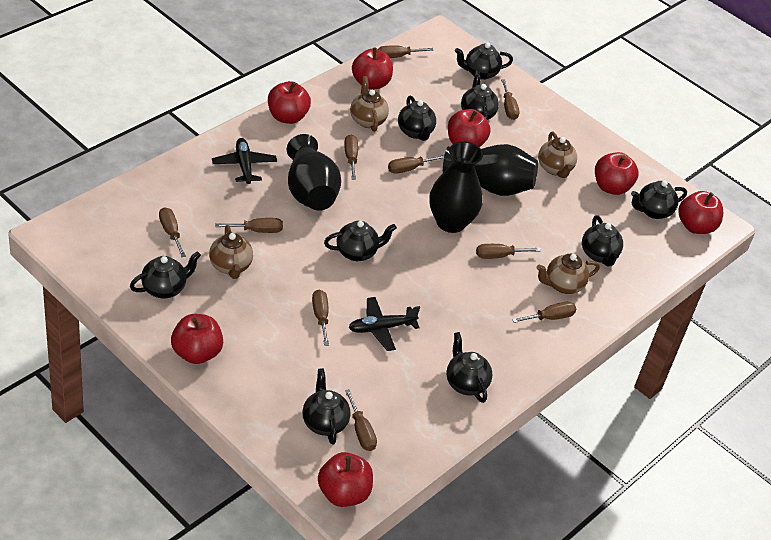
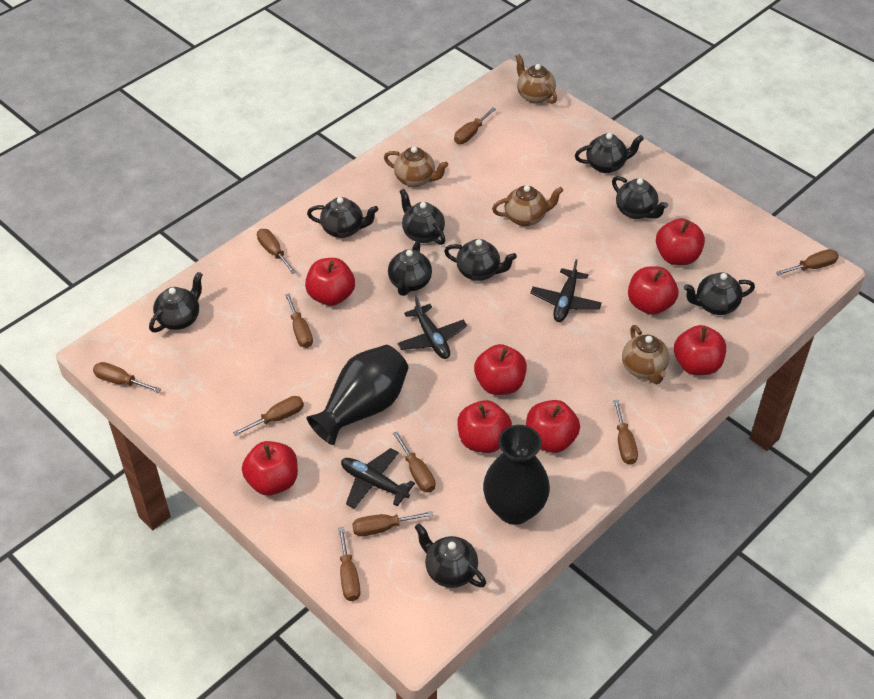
black plane: 2 -> 3
black vase: 3 -> 2
red apple: 7 -> 8

